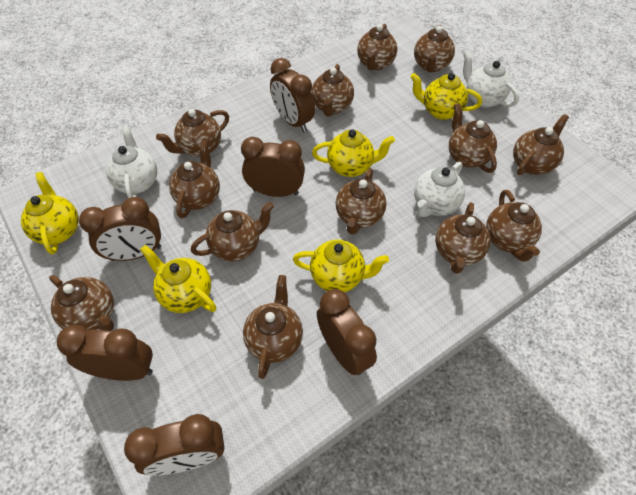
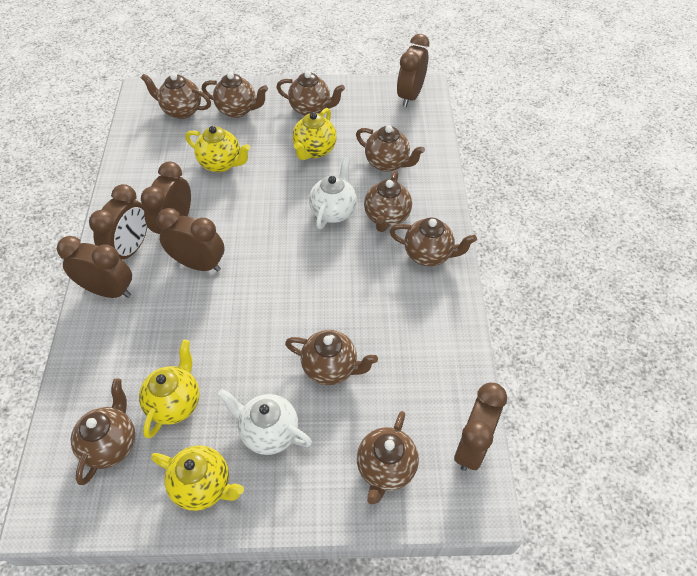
brown teapot: 13 -> 9
white teapot: 3 -> 2
yellow teapot: 5 -> 4

